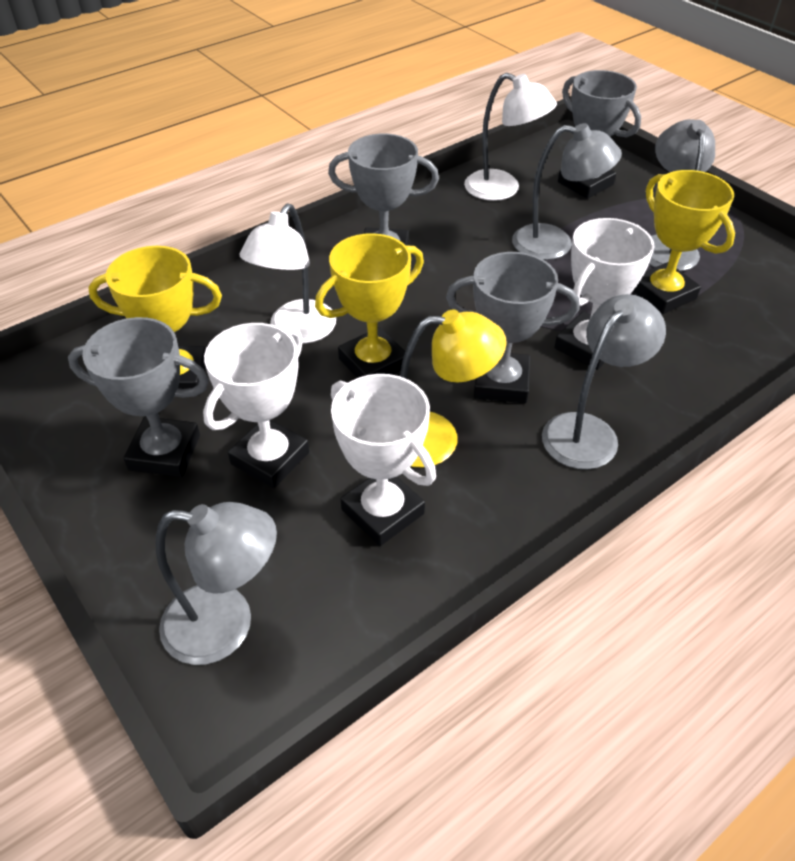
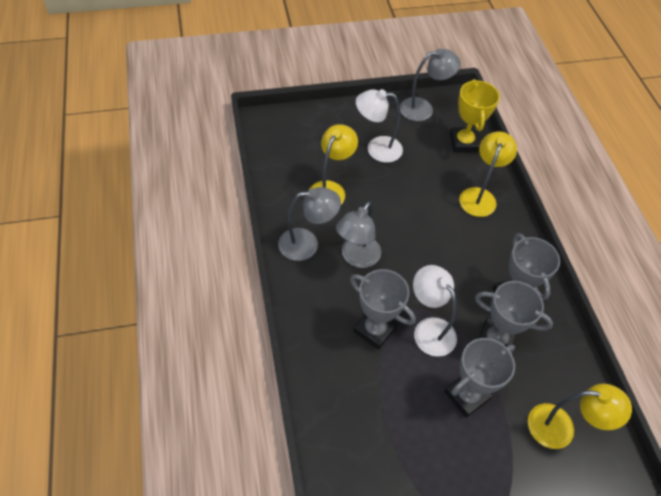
grey lamp: 4 -> 3
white trophy: 3 -> 0
yellow lamp: 1 -> 3
yellow trophy: 3 -> 1

